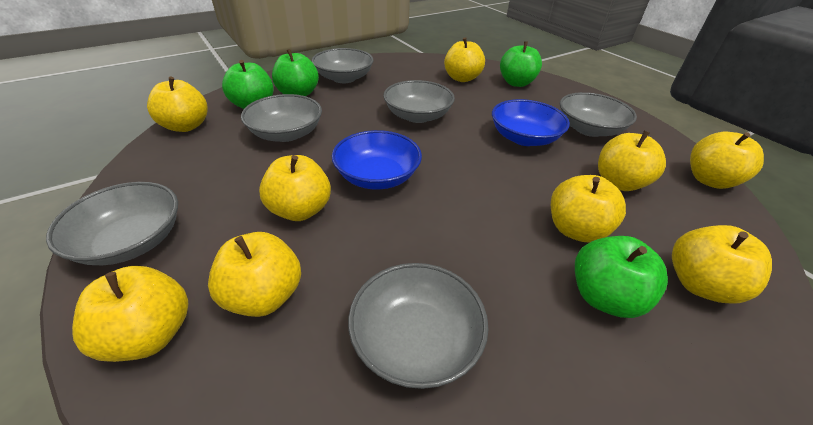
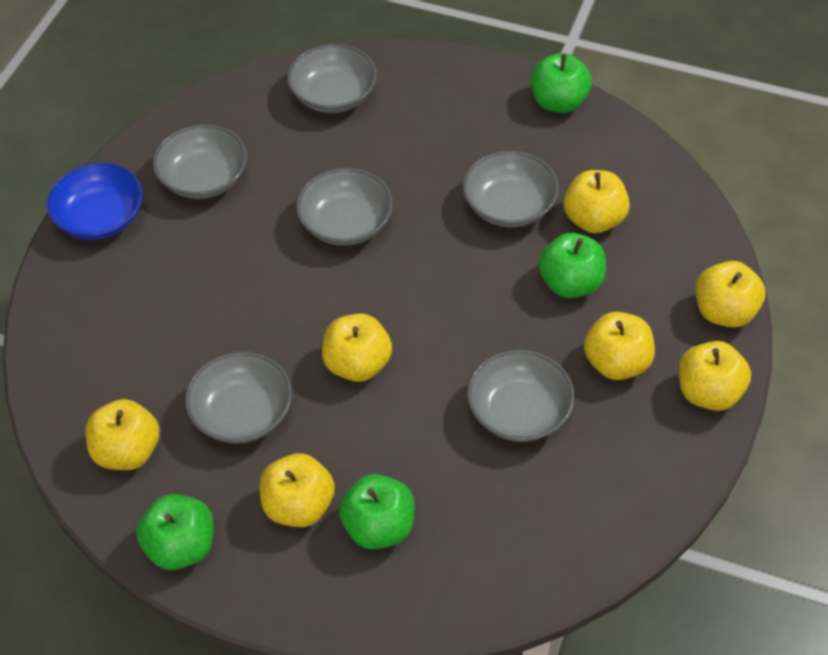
blue bowl: 2 -> 1
yellow apple: 9 -> 7

